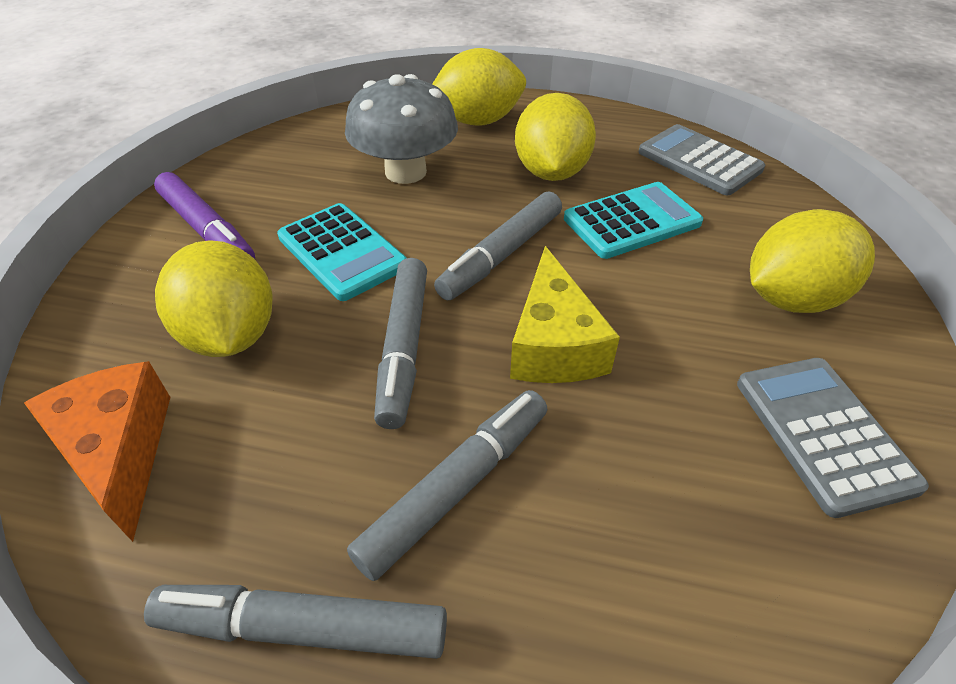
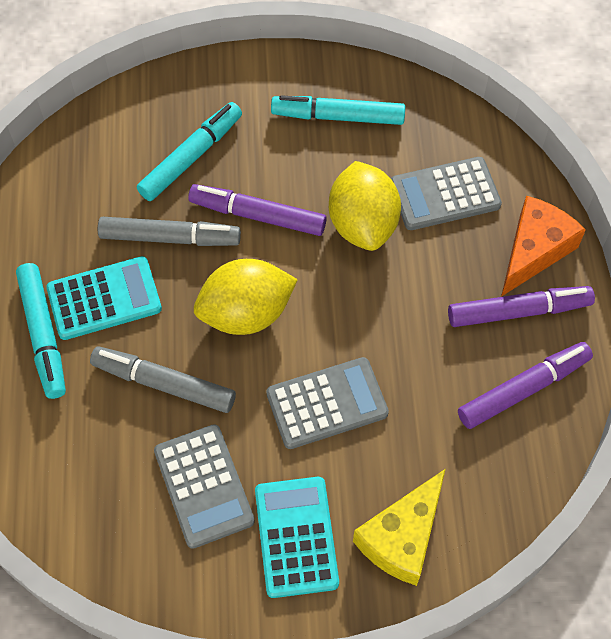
grey calculator: 2 -> 3
grey marker: 4 -> 2
grey mushroom: 1 -> 0
purple marker: 1 -> 3
turquoise marker: 0 -> 3
yellow lemon: 4 -> 2

